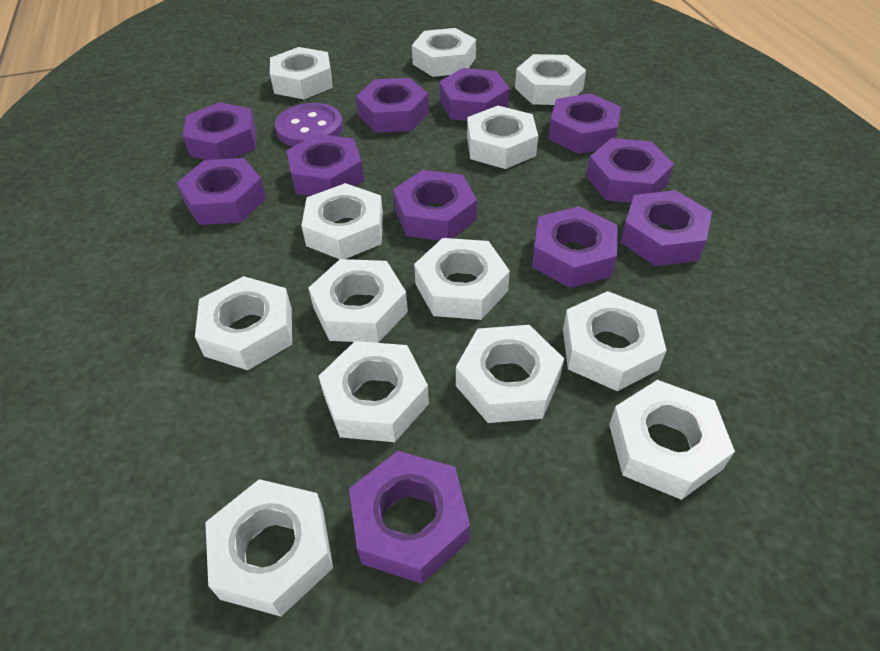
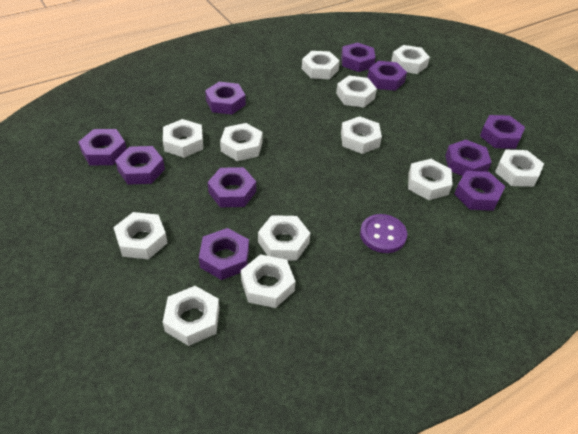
purple nut: 11 -> 10
white nut: 13 -> 12

